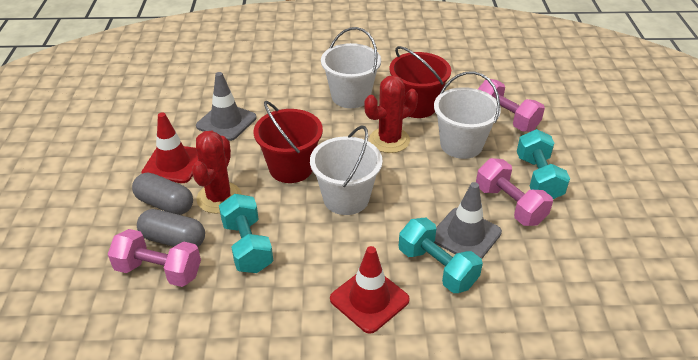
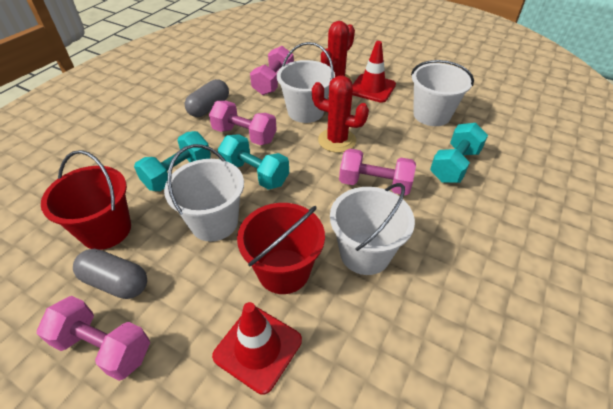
grey traffic cone: 2 -> 0
pink dumbbell: 3 -> 4
white bucket: 3 -> 4

